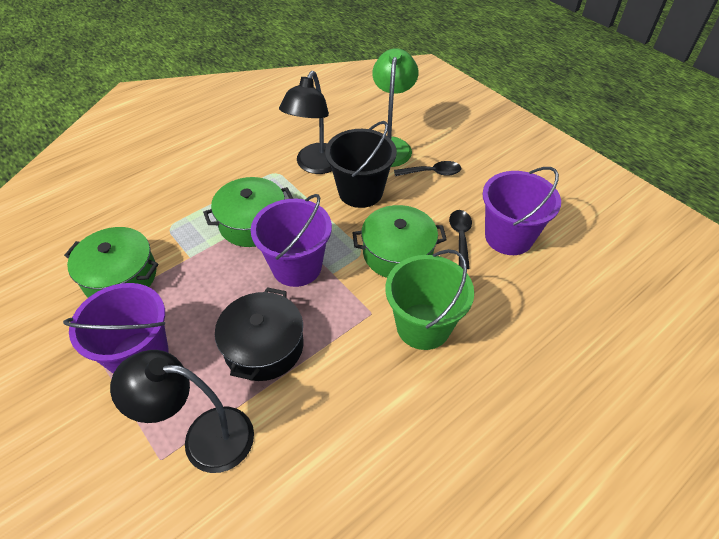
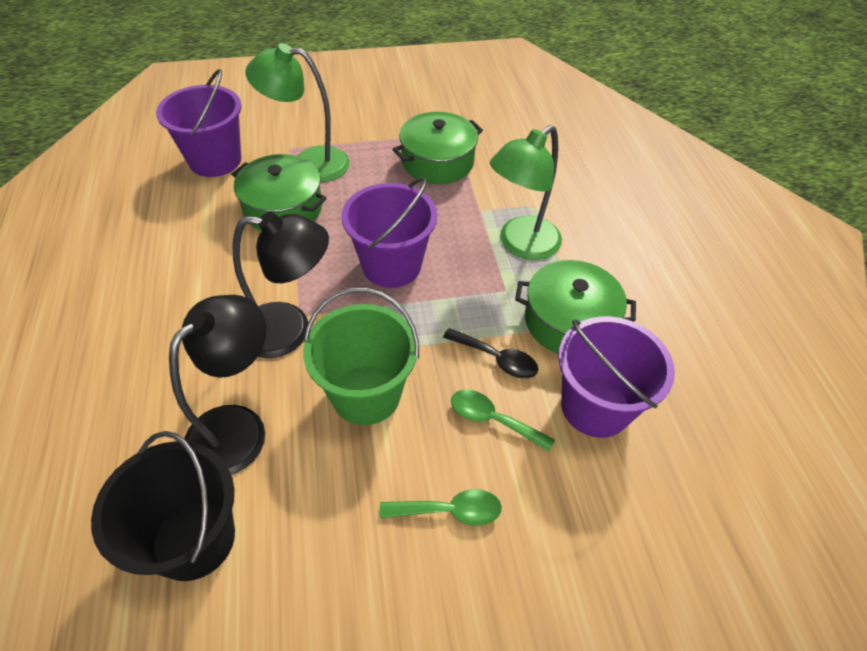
black pot: 1 -> 0
black spoon: 2 -> 1
green lamp: 1 -> 2
green spoon: 0 -> 2

